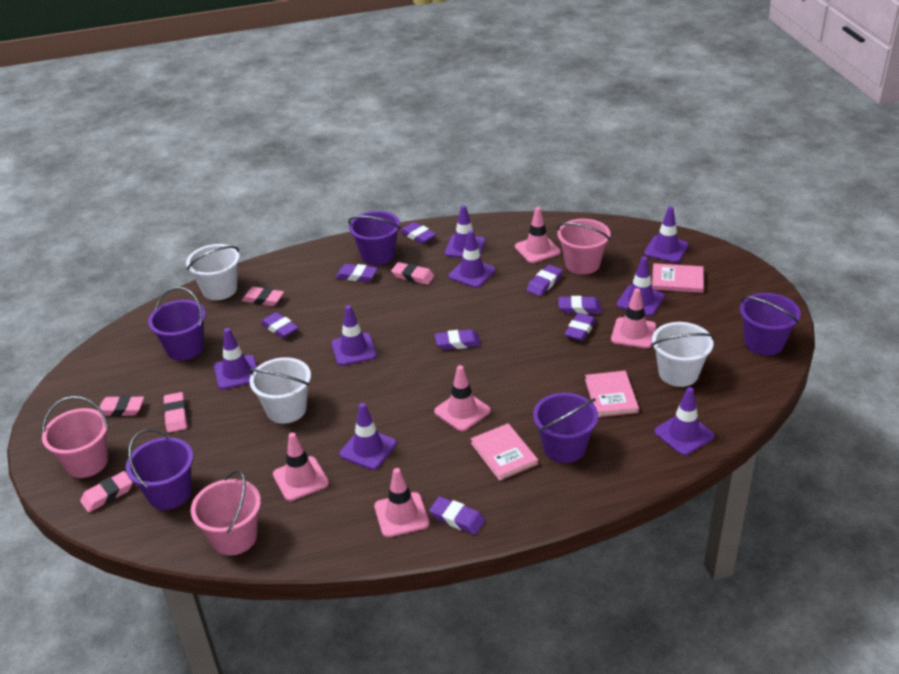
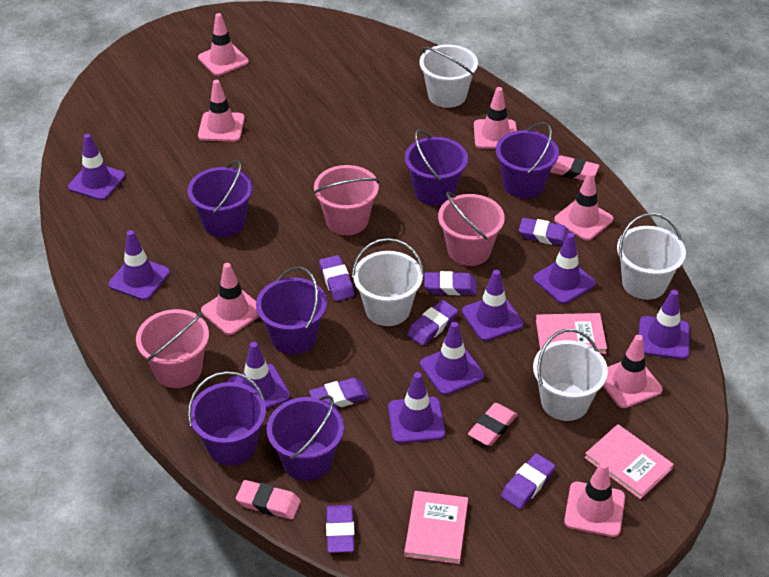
pink eraser: 5 -> 3
pink traffic cone: 5 -> 7
purple bucket: 5 -> 6
purple eraser: 8 -> 7
white bucket: 3 -> 4

